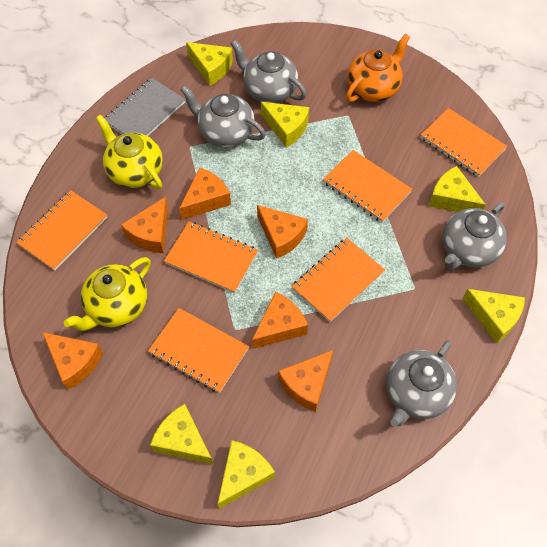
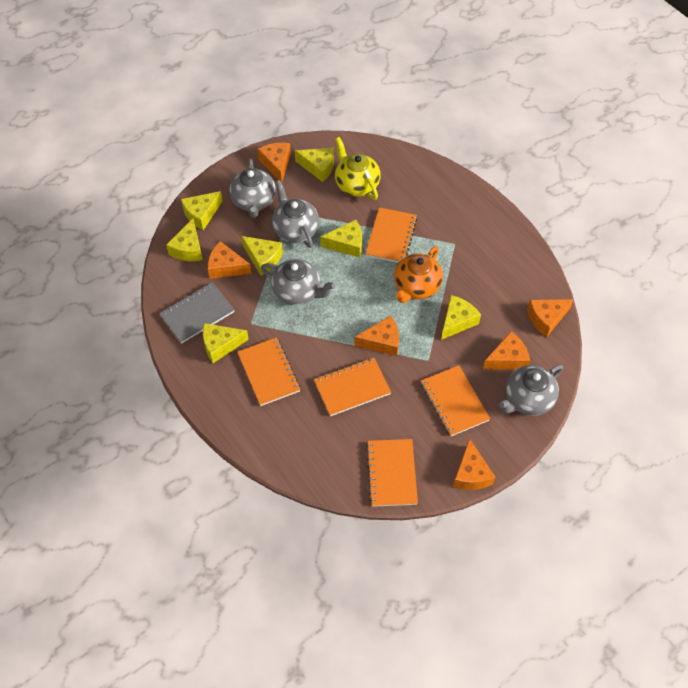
orange notebook: 6 -> 5
yellow cheese: 6 -> 7
yellow teapot: 2 -> 1

